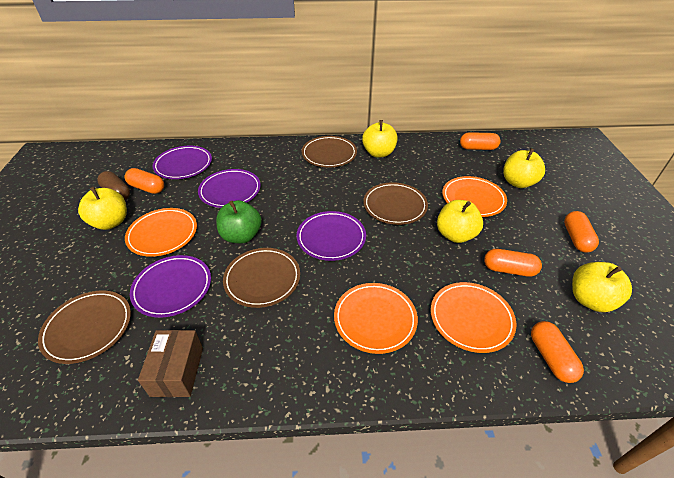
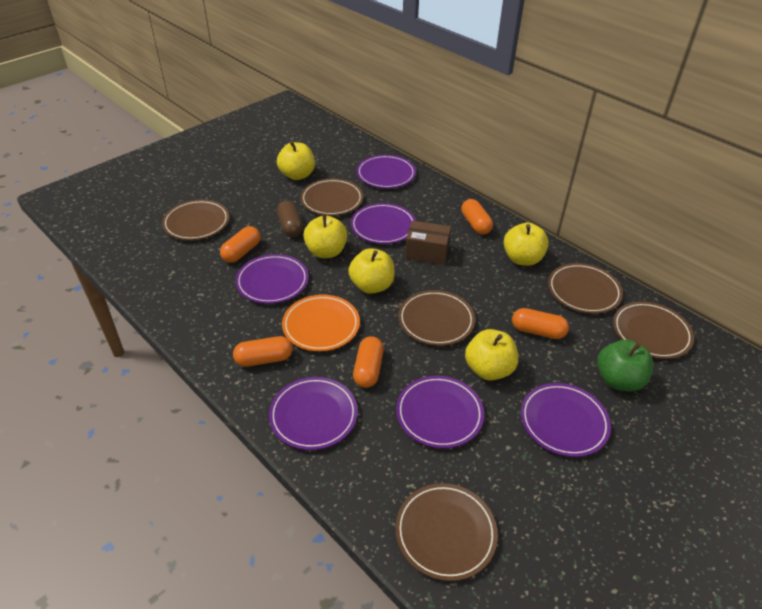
brown plate: 4 -> 6
orange plate: 4 -> 1
purple plate: 4 -> 6

